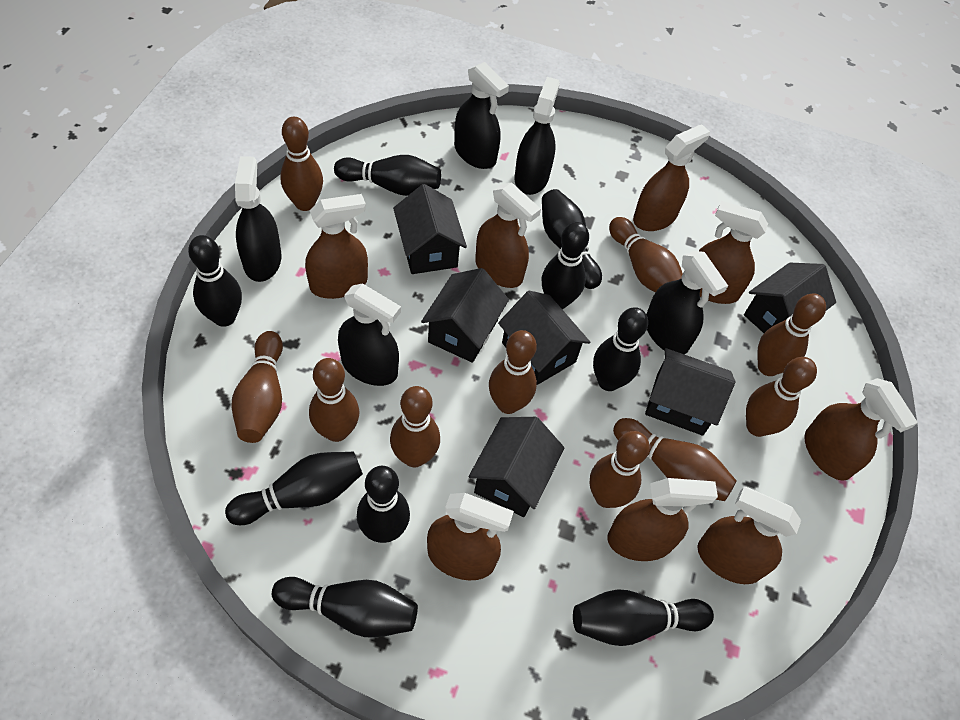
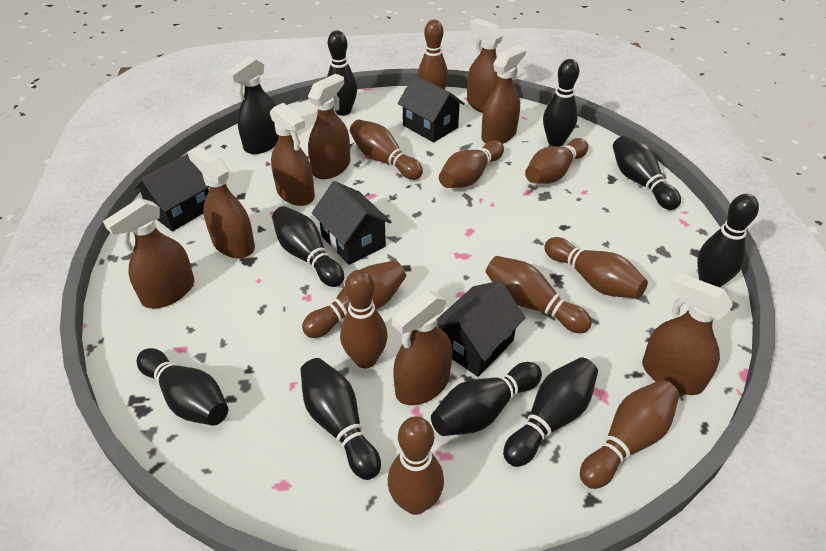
black house: 6 -> 4
black spray bottle: 5 -> 1

